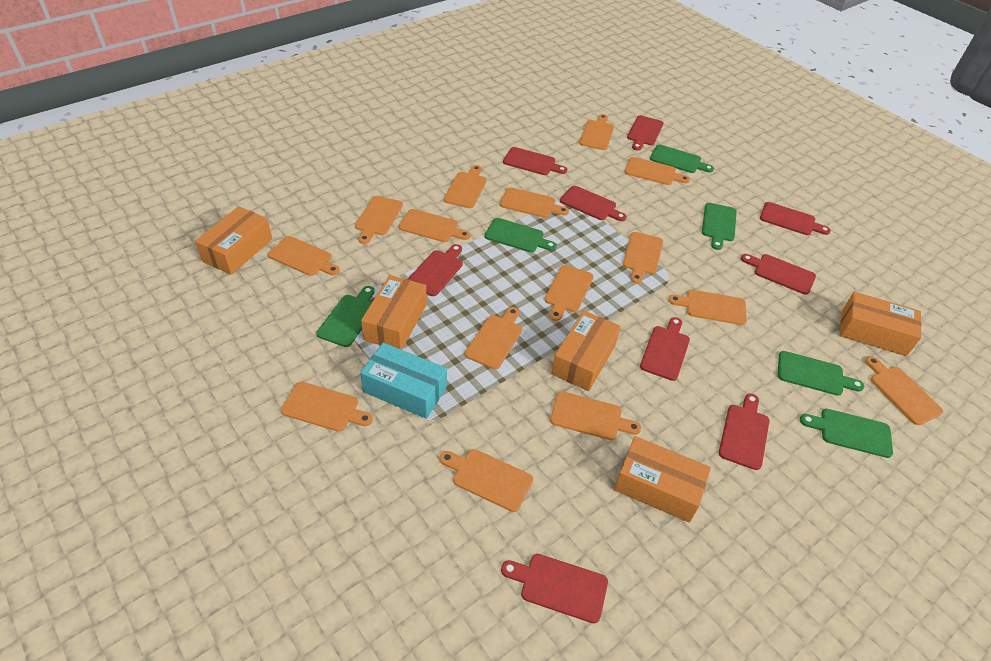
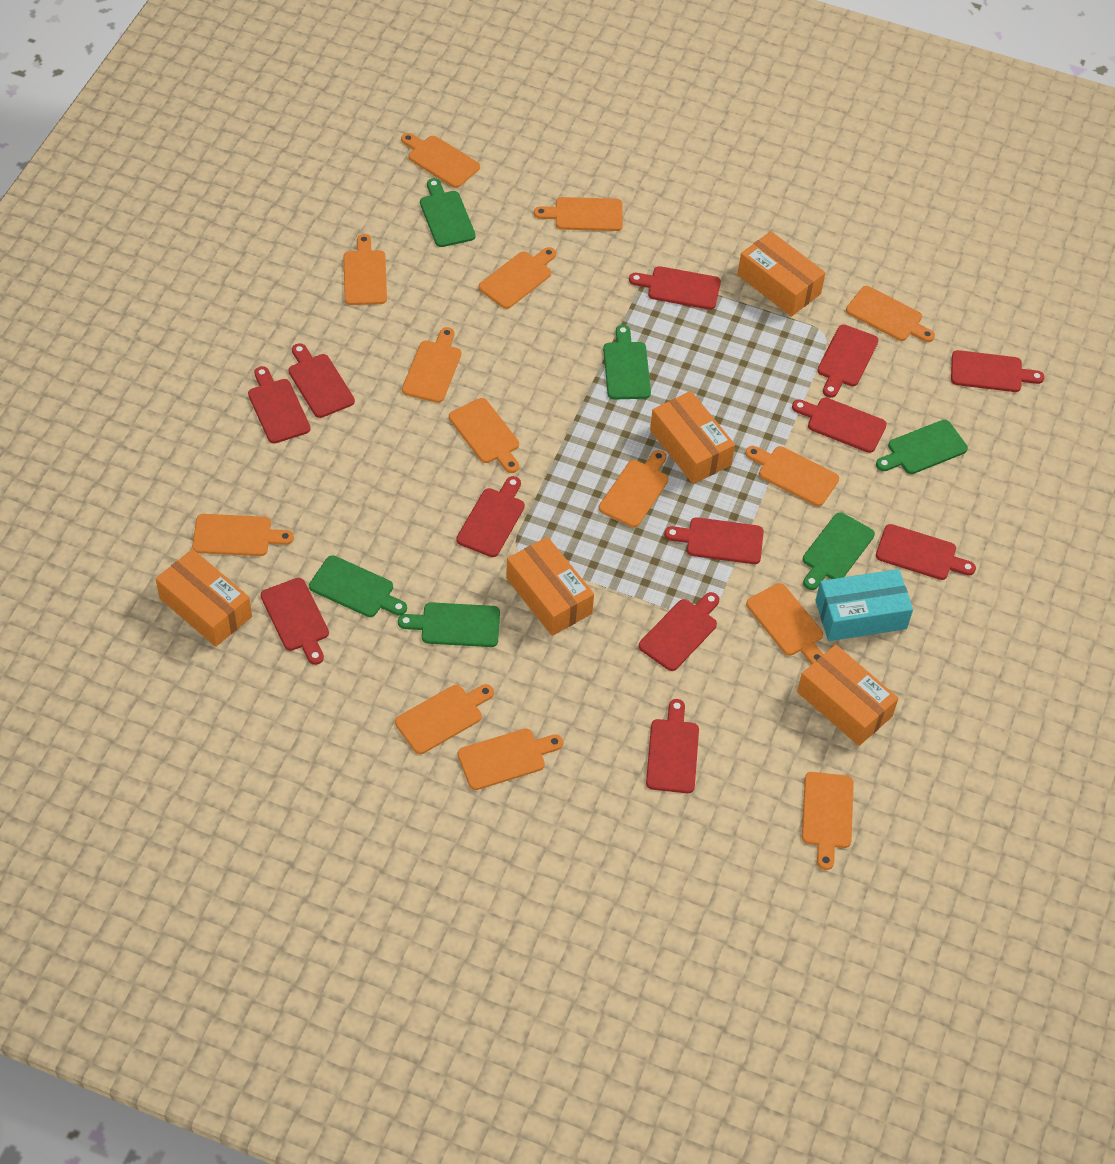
orange cutting board: 15 -> 14
red cutting board: 9 -> 12

